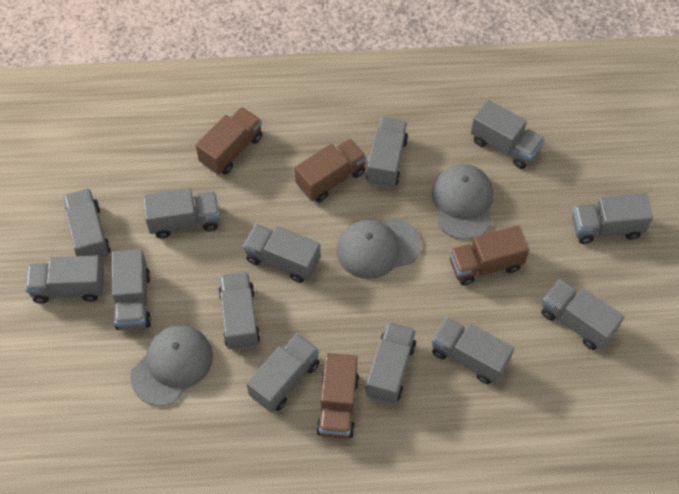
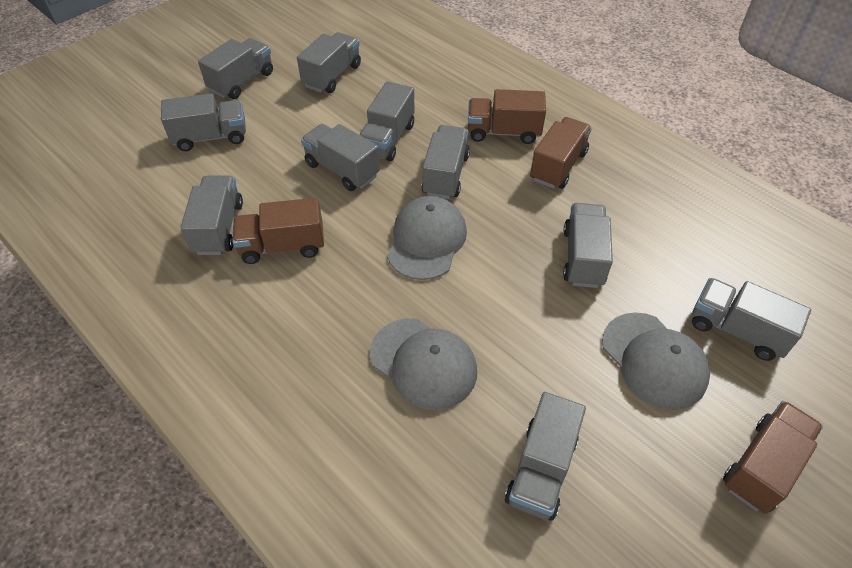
grey truck: 13 -> 10

